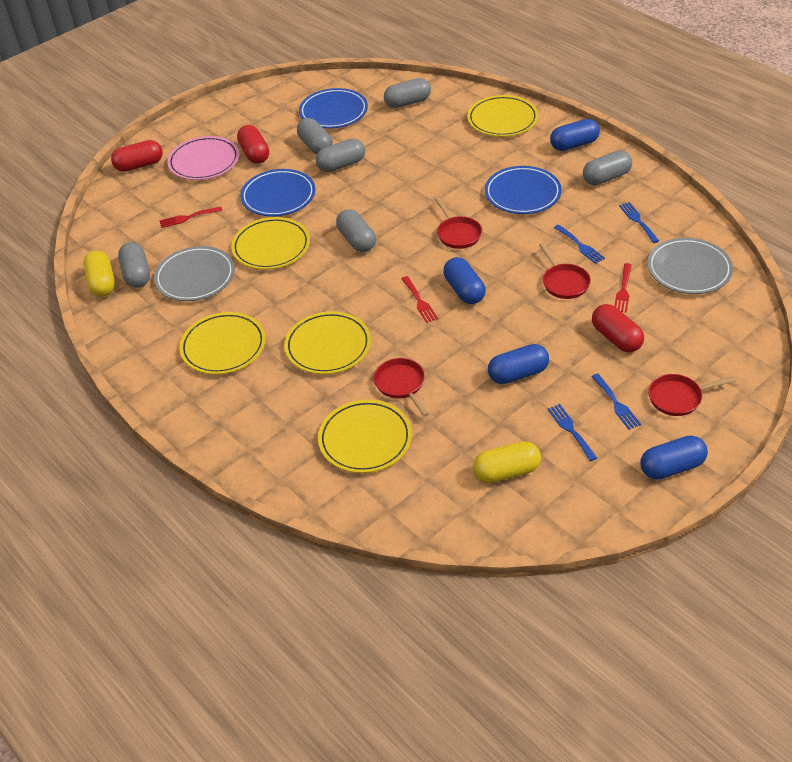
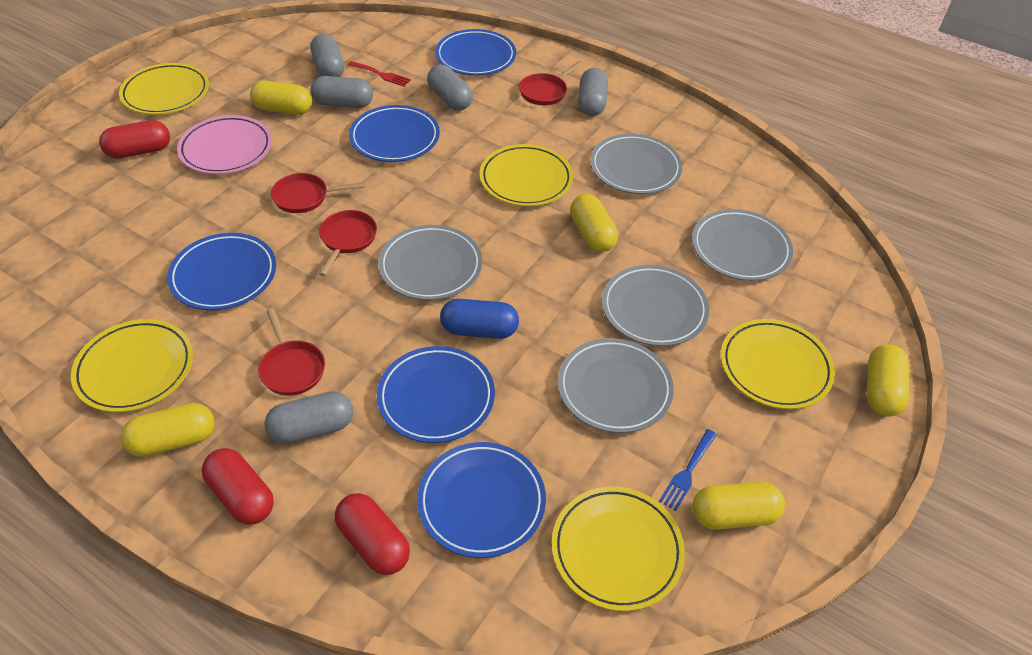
blue capsule: 4 -> 1
blue fork: 4 -> 1
blue plate: 3 -> 5
grey capsule: 6 -> 5
grey plate: 2 -> 5
red fork: 3 -> 1
yellow capsule: 2 -> 5

